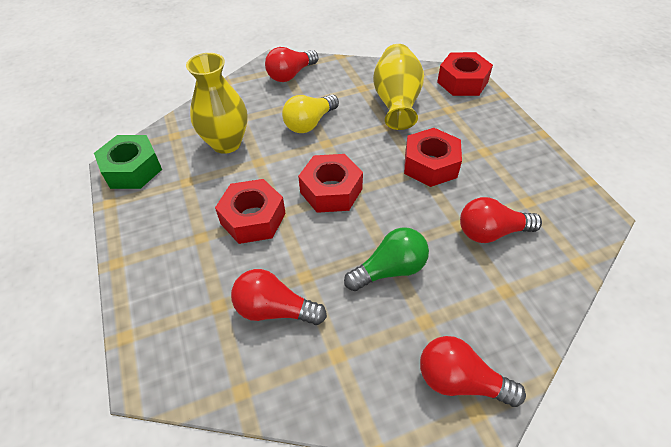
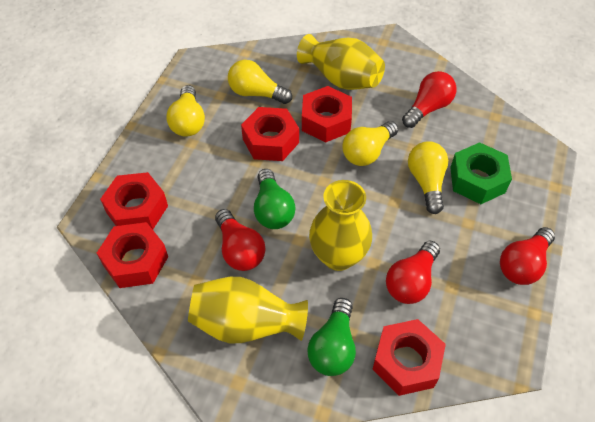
green light bulb: 1 -> 2
red nut: 4 -> 5
yellow light bulb: 1 -> 4
yellow vase: 2 -> 3

